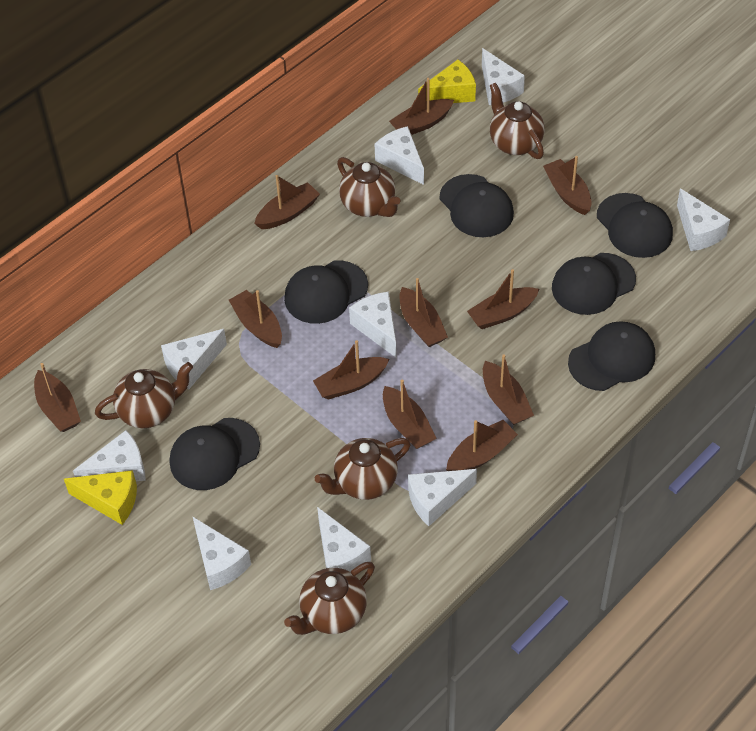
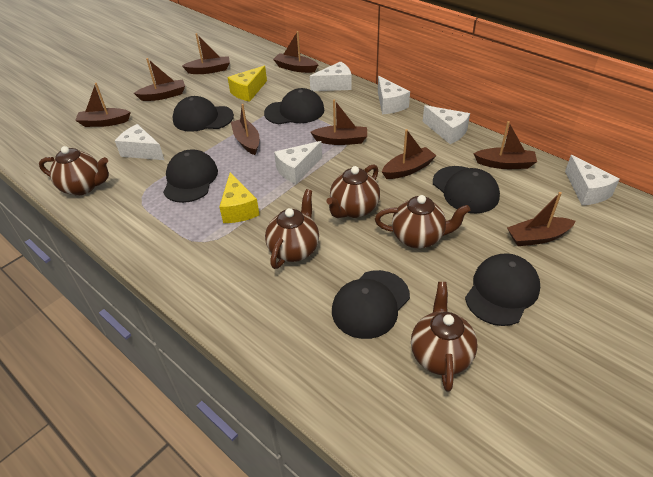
brown boat: 11 -> 9
white cheese: 9 -> 6

